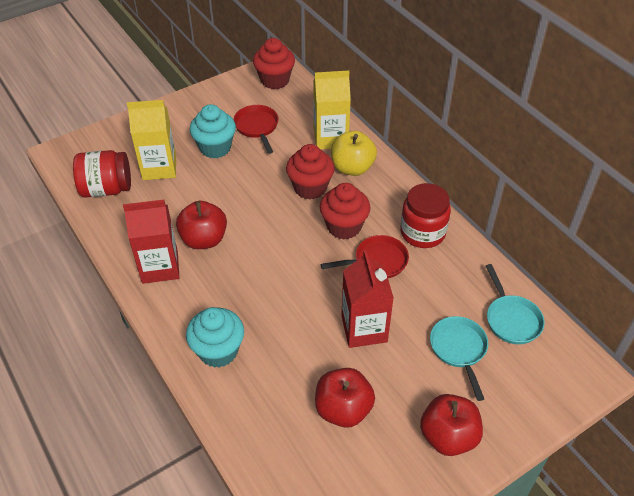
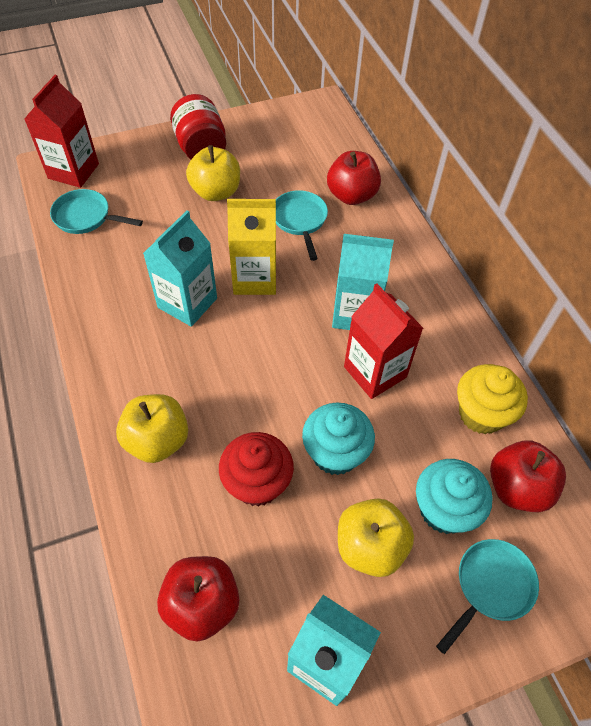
red cupcake: 3 -> 1
red jar: 2 -> 1
red pan: 2 -> 0
turquoise carton: 0 -> 3
turquoise pan: 2 -> 3
yellow apple: 1 -> 3
yellow carton: 2 -> 1
yellow cupcake: 0 -> 1

